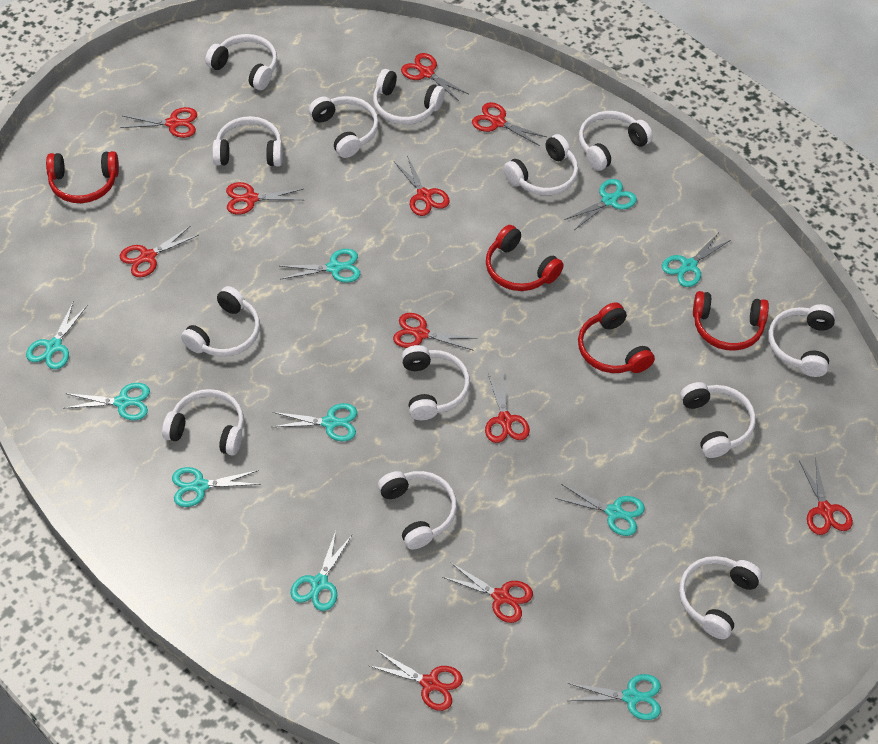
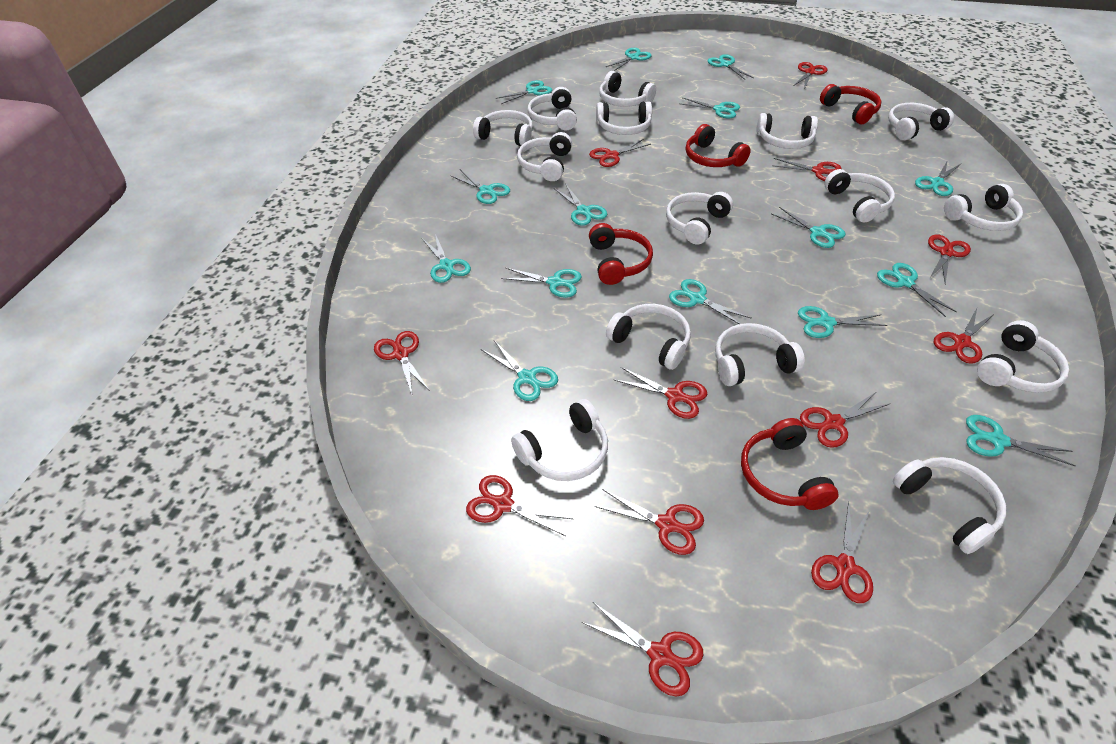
red scissors: 11 -> 12
turquoise scissors: 10 -> 15
white headphones: 13 -> 15

